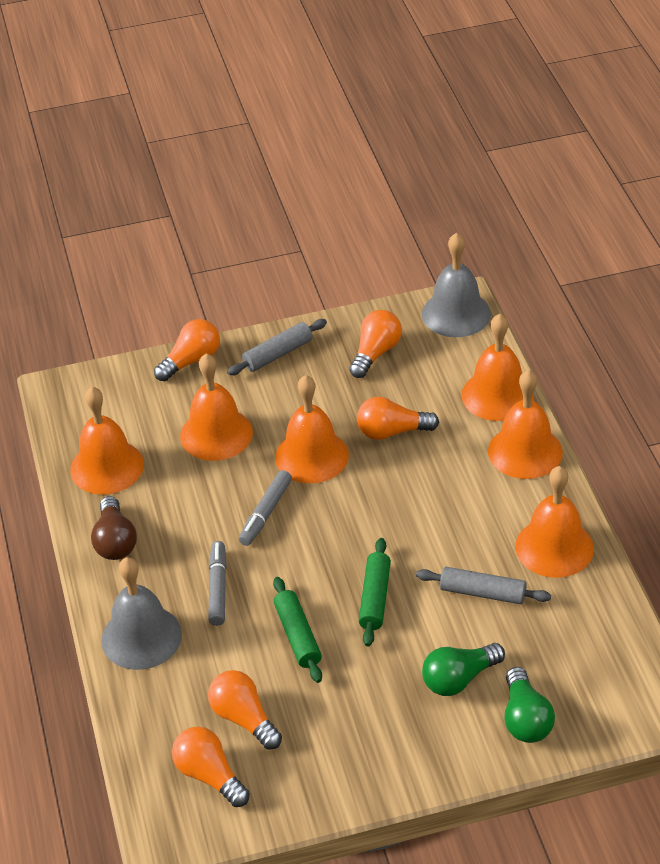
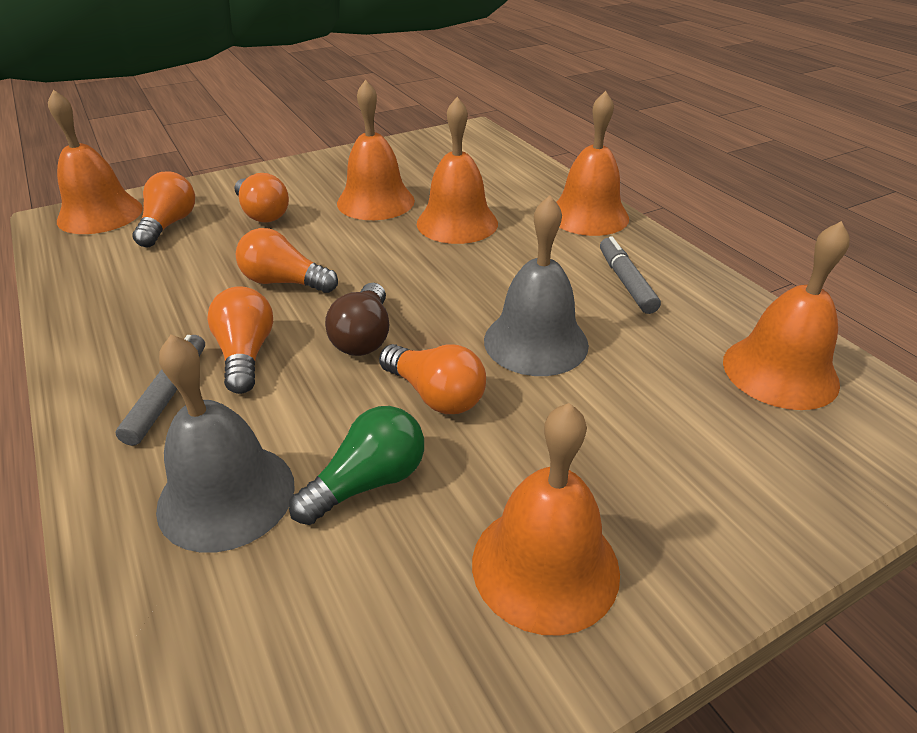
green light bulb: 2 -> 1
green rolling pin: 2 -> 0
grey rolling pin: 2 -> 0

